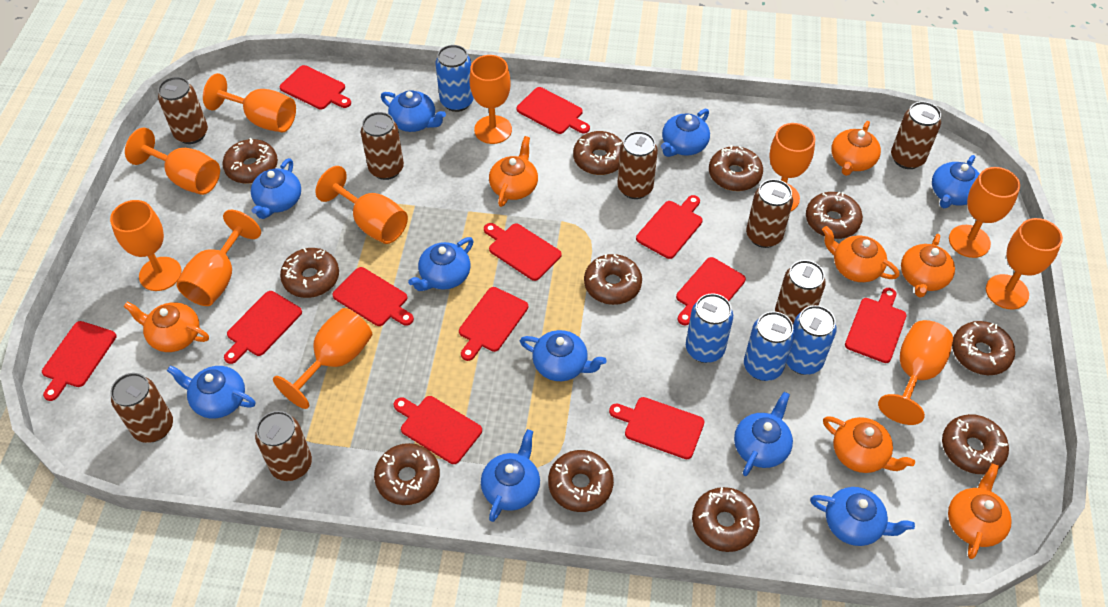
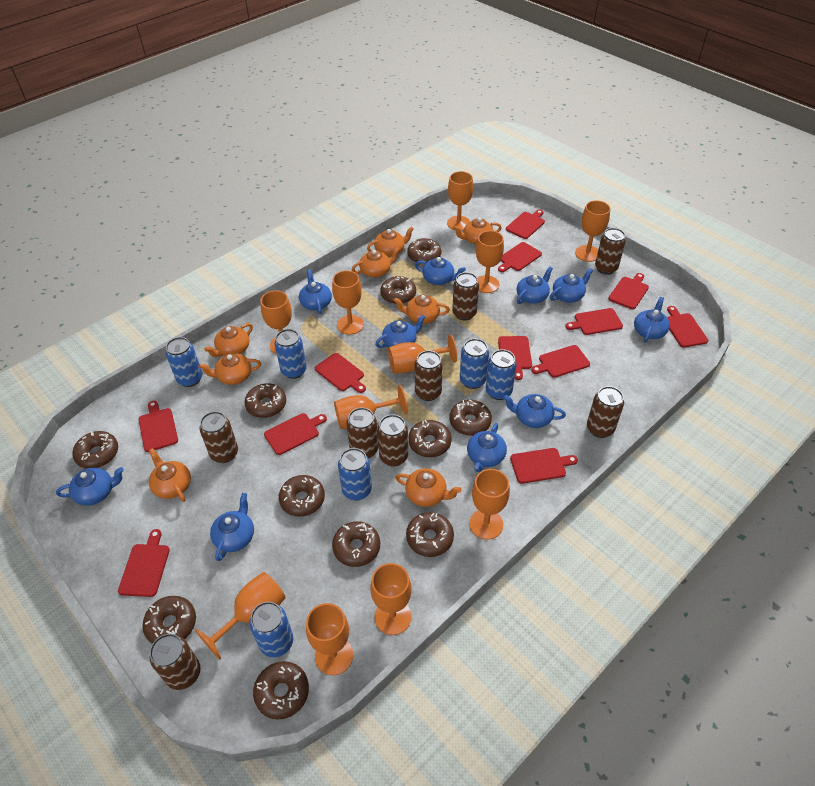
blue can: 4 -> 6
orange teapot: 7 -> 8

